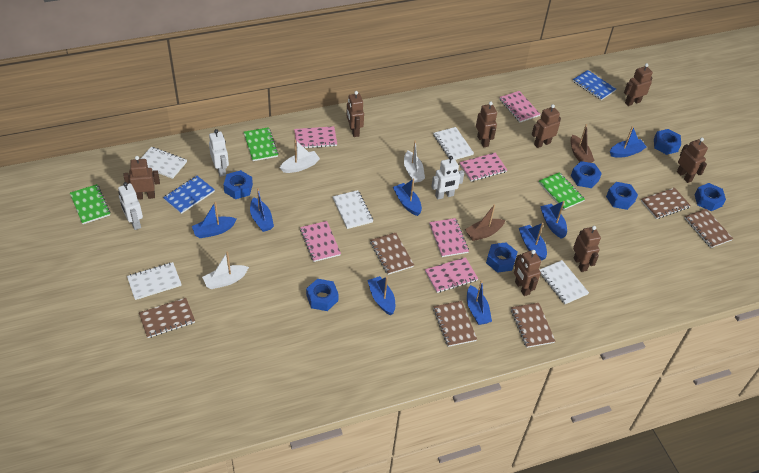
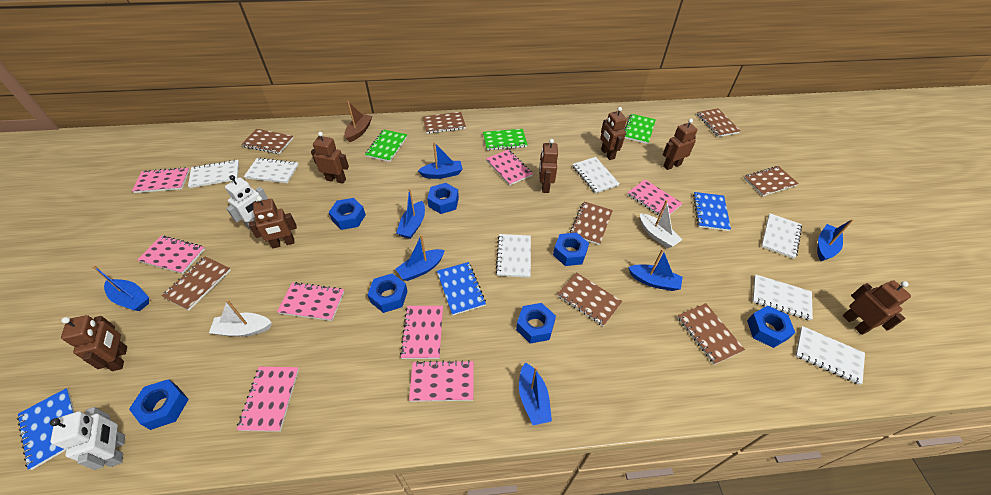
blue boat: 8 -> 7
blue notebook: 2 -> 3
brown boat: 2 -> 1
brown notebook: 6 -> 8
brown robot: 8 -> 7
pink notebook: 6 -> 8
white boat: 3 -> 2
white notebook: 5 -> 7
white robot: 3 -> 2

